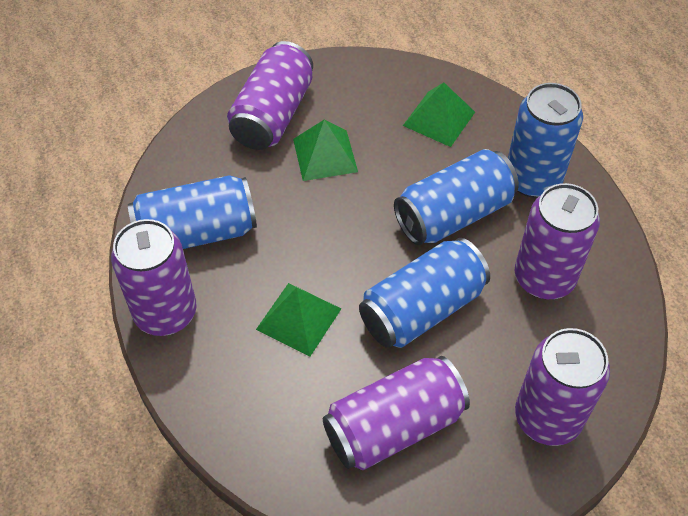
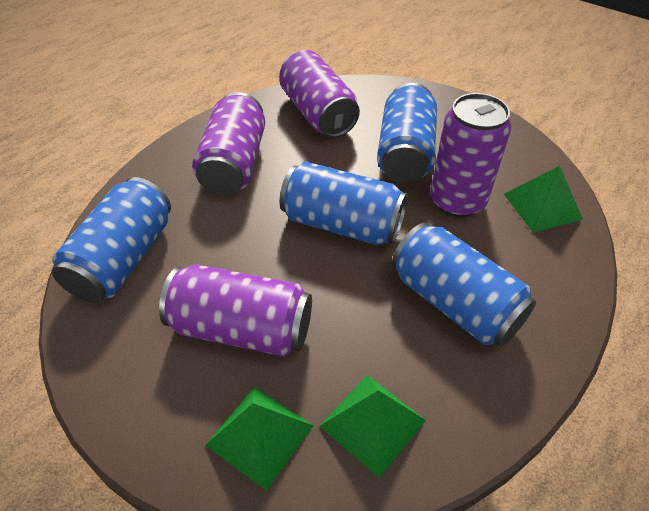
purple can: 5 -> 4

